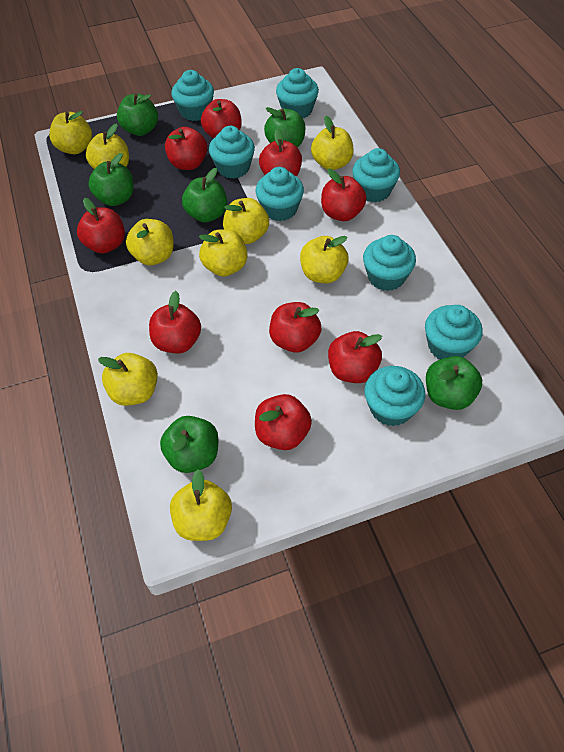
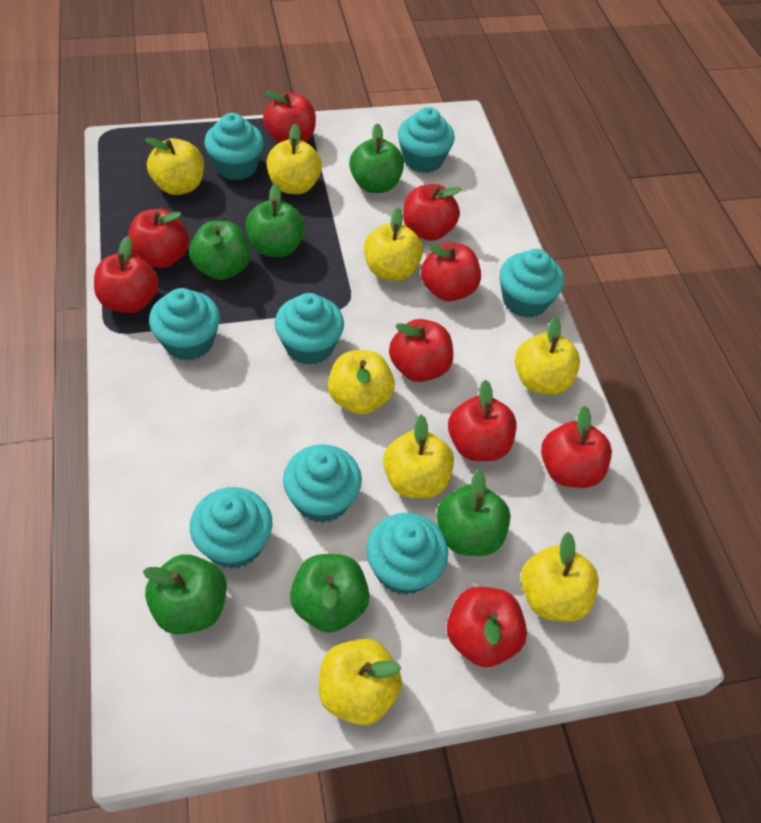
yellow apple: 9 -> 8

